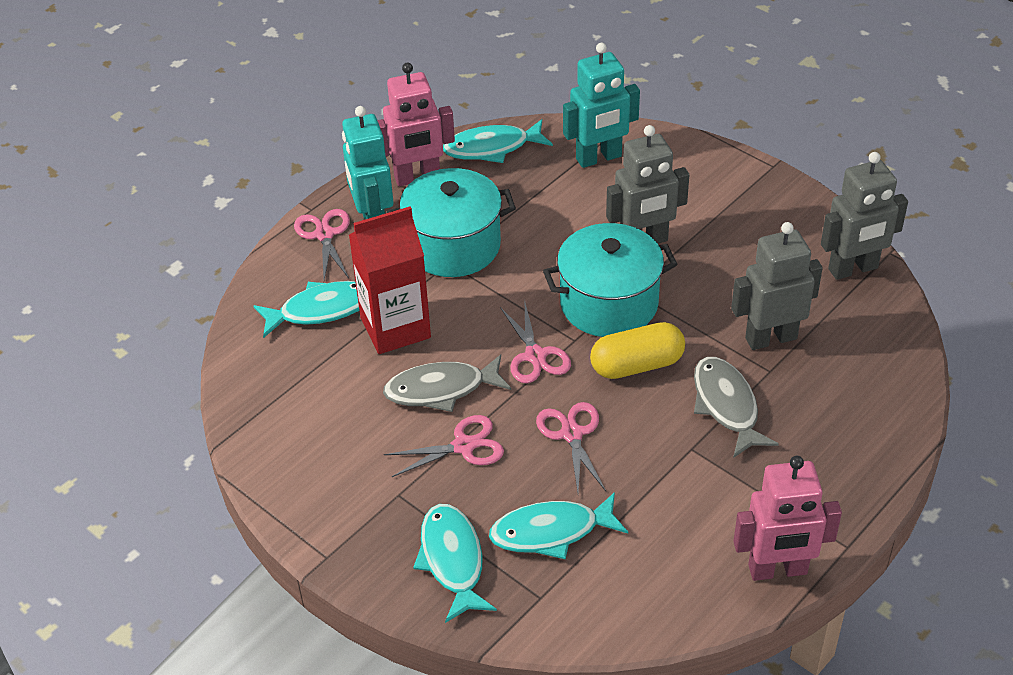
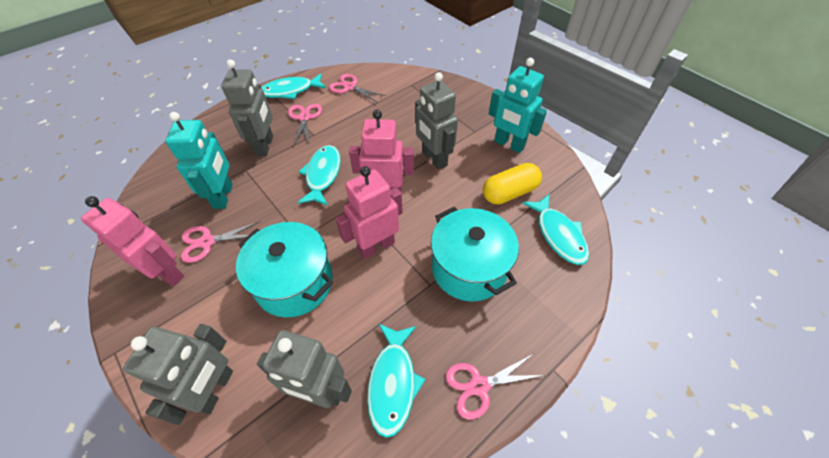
grey fish: 2 -> 0
grey robot: 3 -> 4
pink robot: 2 -> 3
red carton: 1 -> 0

